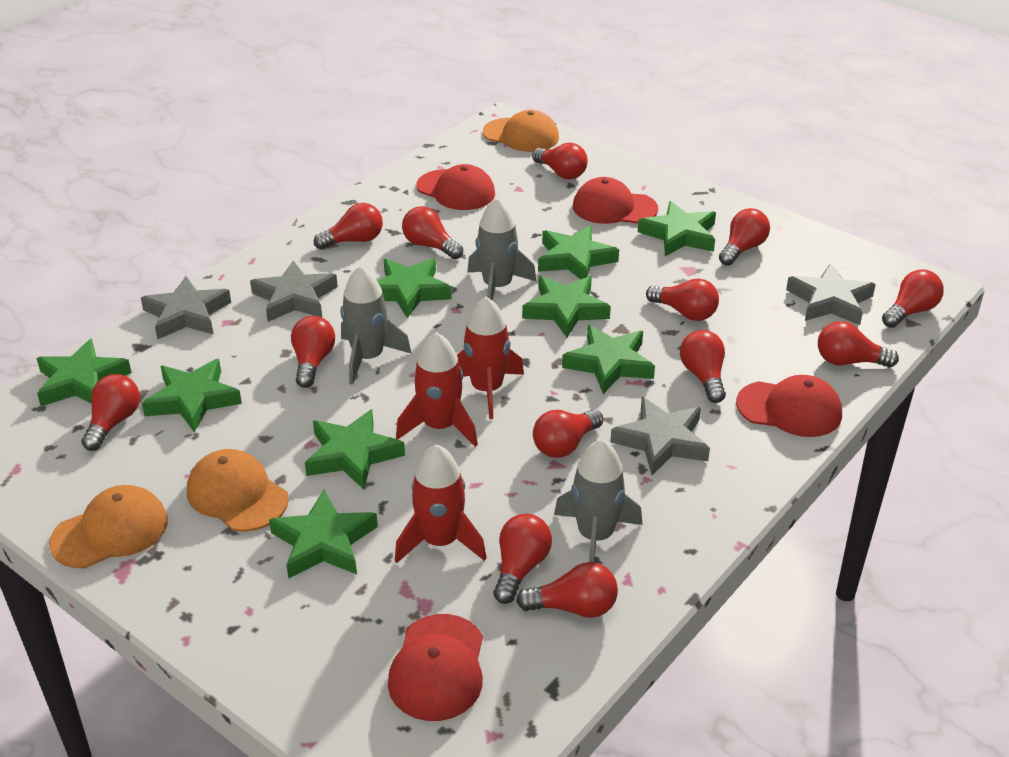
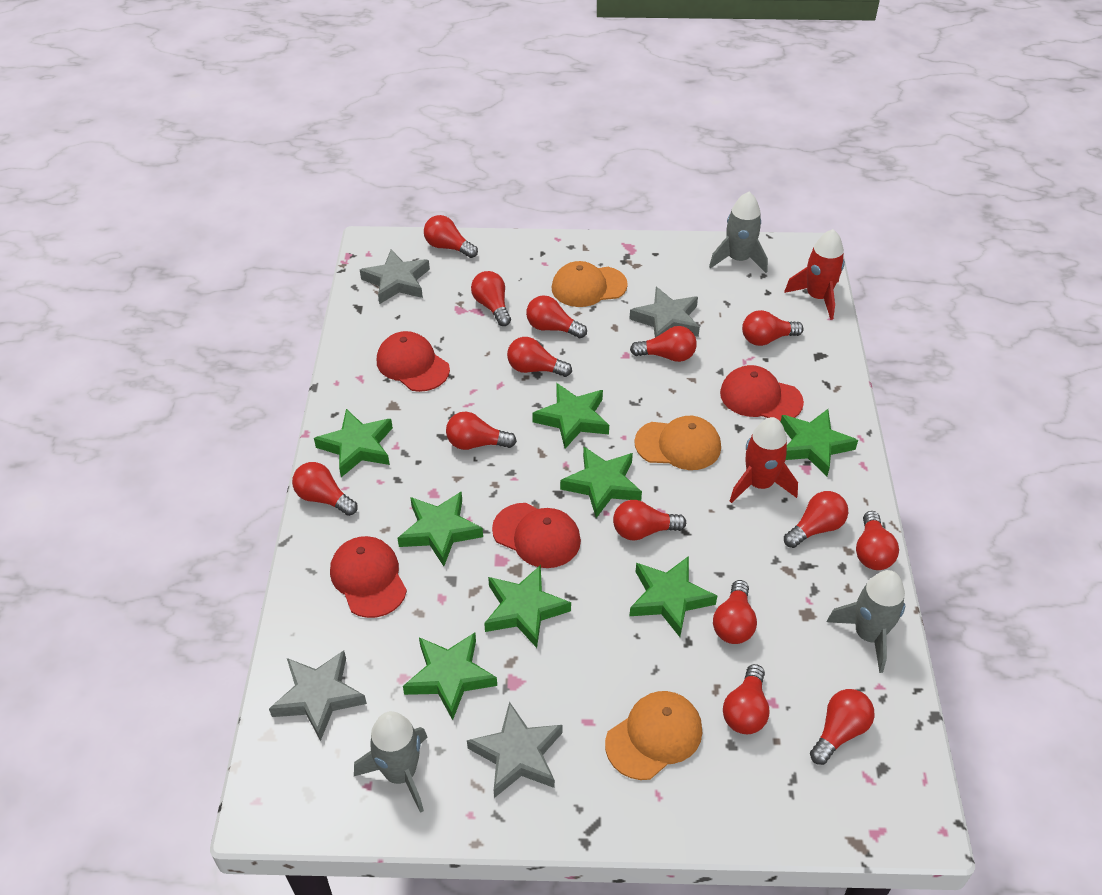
green star: 9 -> 8
red light bulb: 13 -> 14
red rocket: 3 -> 2

